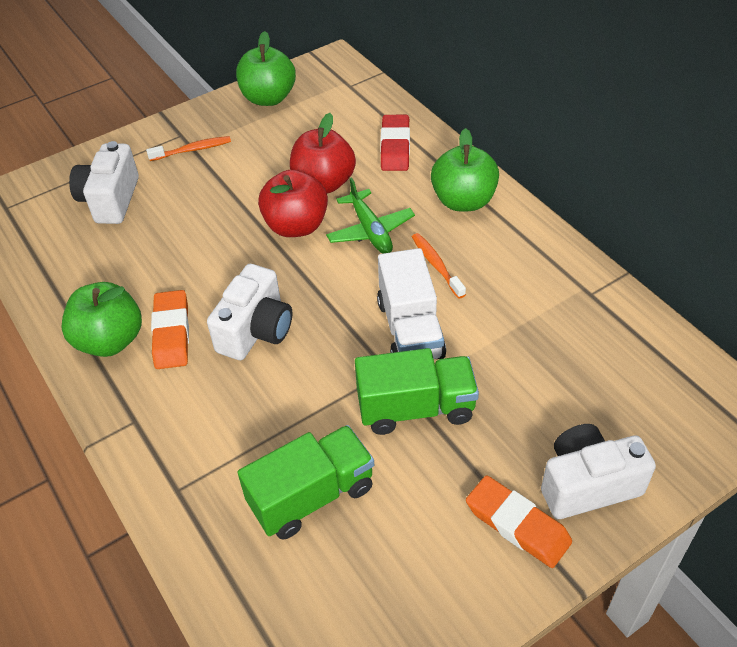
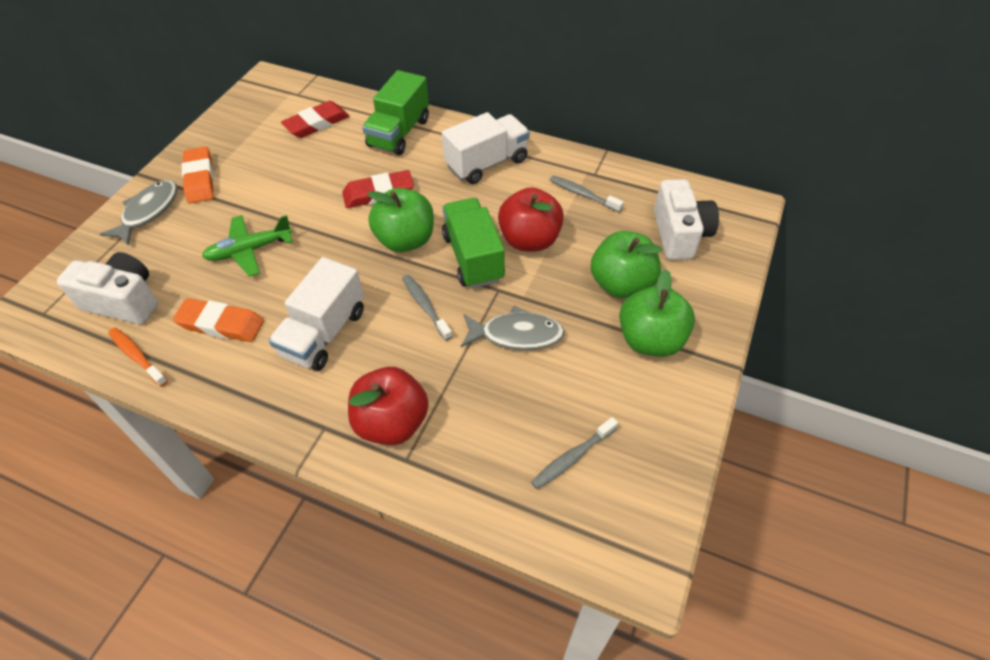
grey fish: 0 -> 2
grey toothbrush: 0 -> 3
orange toothbrush: 2 -> 1
red eraser: 1 -> 2
white camera: 3 -> 2
white truck: 1 -> 2

